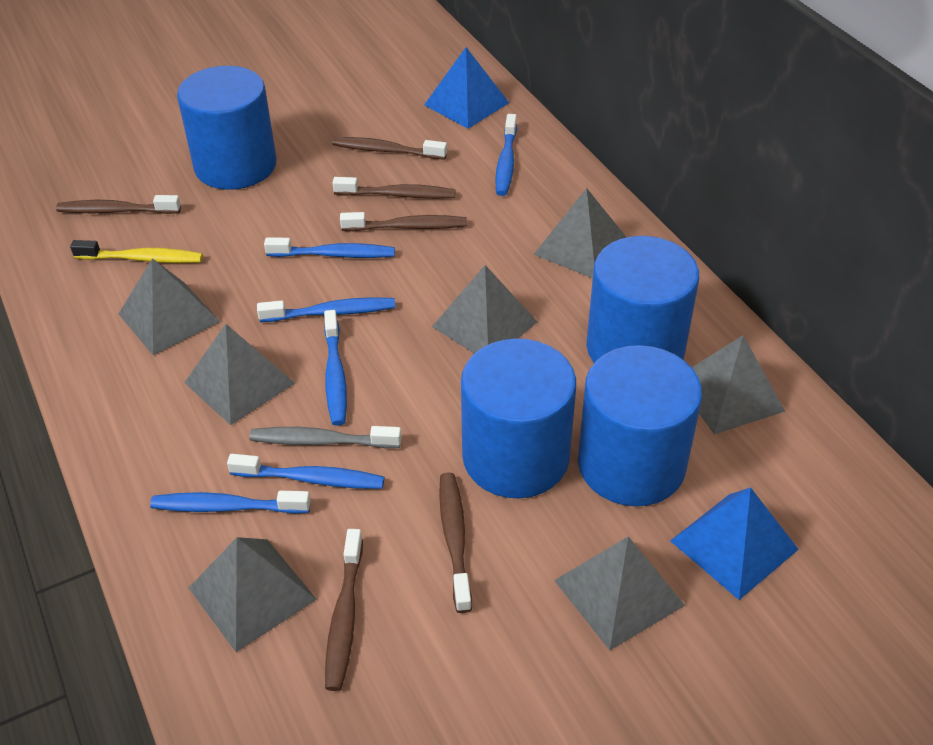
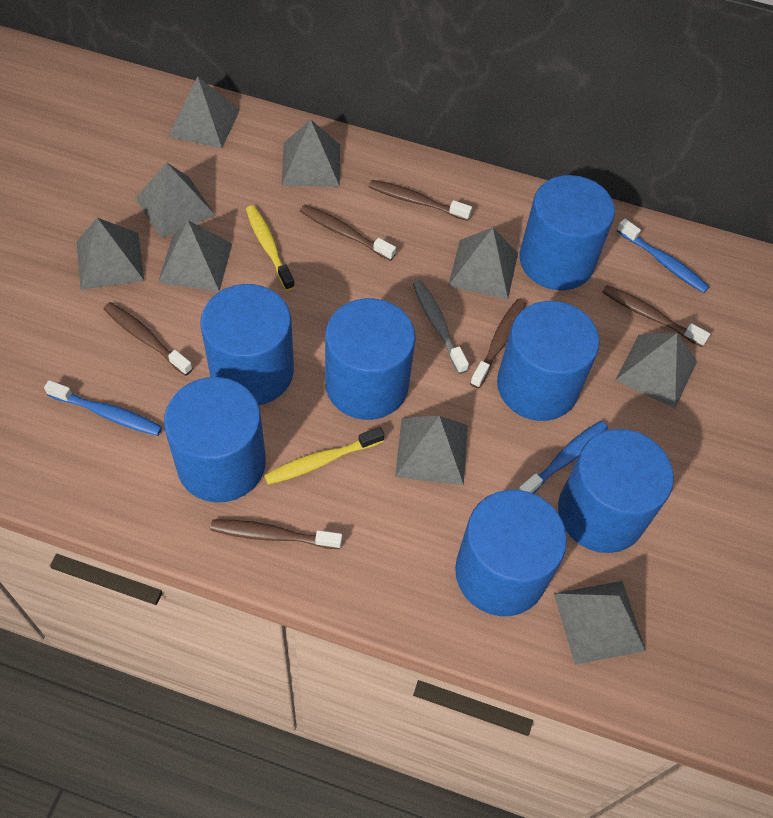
blue cylinder: 4 -> 7
blue pyramid: 2 -> 0
blue toothbrush: 6 -> 3
grey pyramid: 7 -> 9
yellow toothbrush: 1 -> 2

